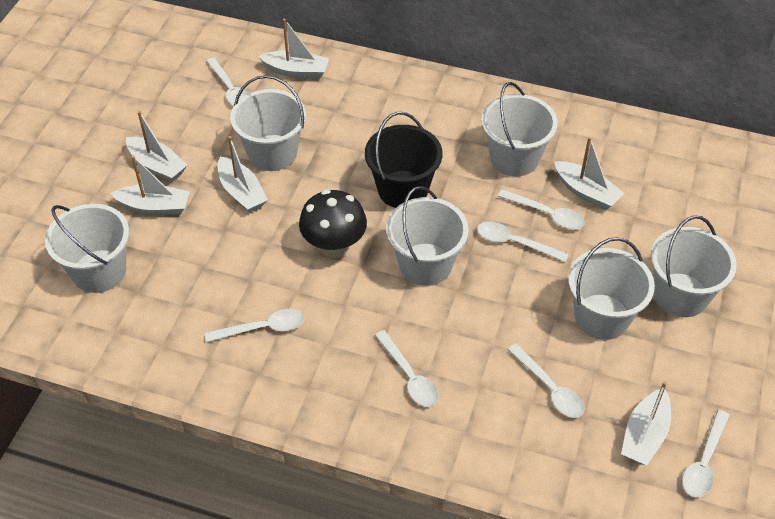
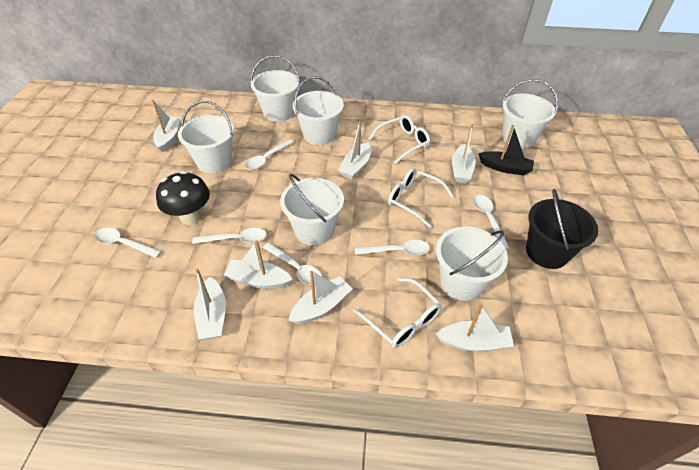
black boat: 0 -> 1
white boat: 6 -> 7
white glasses: 0 -> 3
white spoon: 7 -> 6

